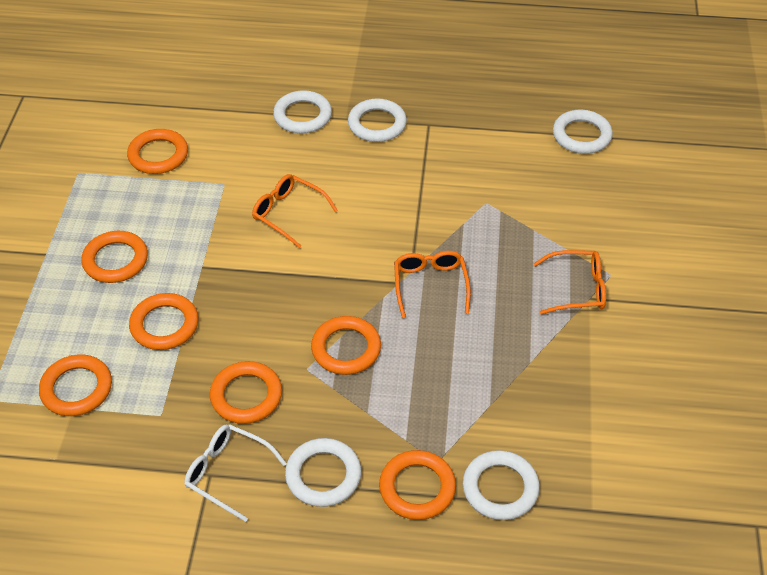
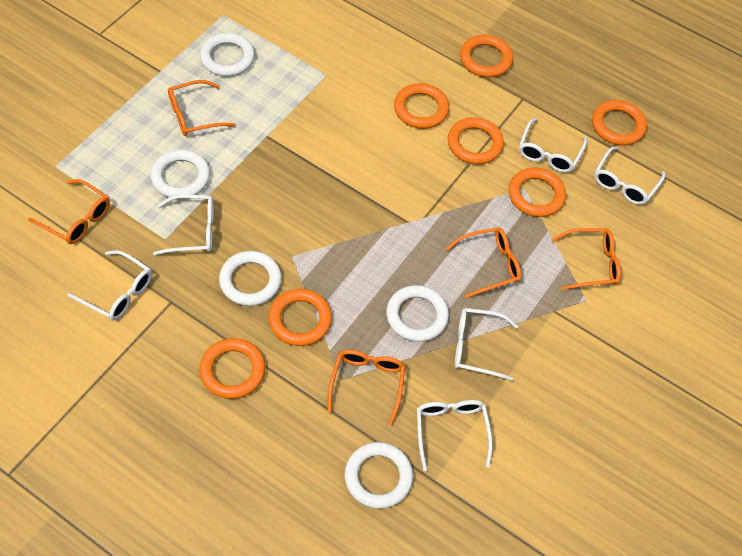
orange glasses: 3 -> 5
white glasses: 1 -> 6

